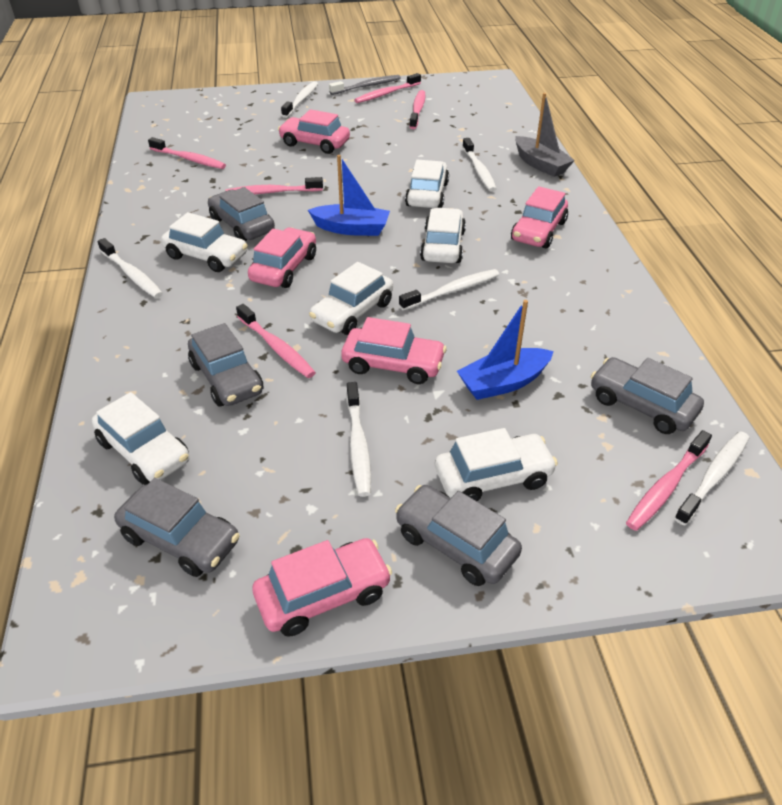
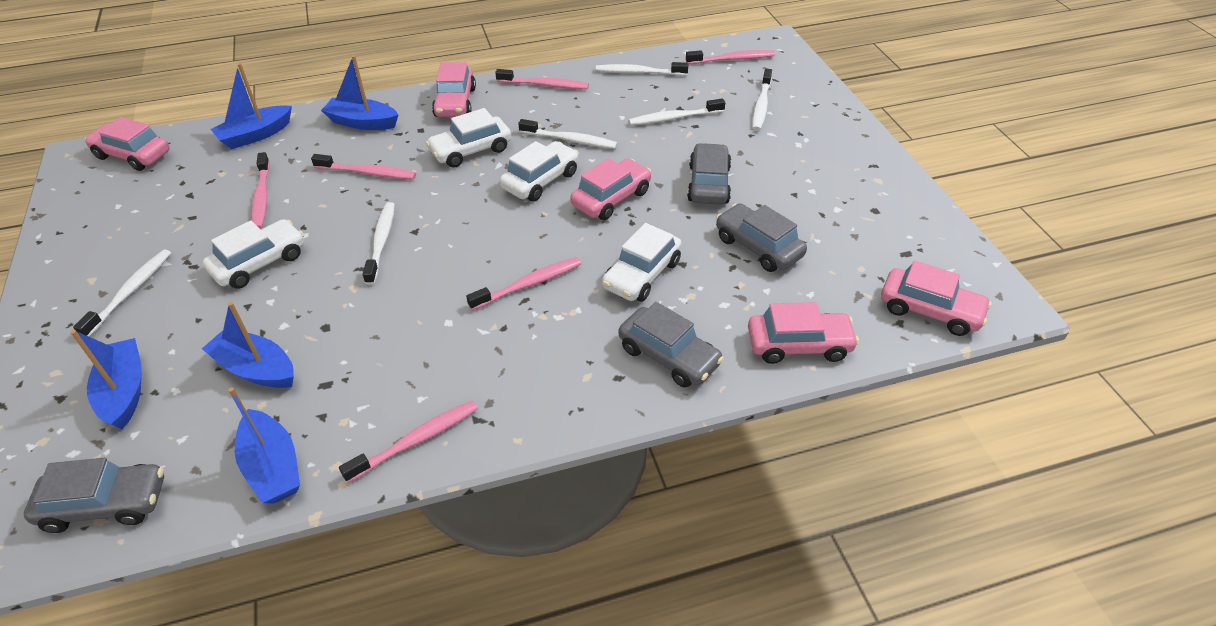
blue boat: 2 -> 5
grey boat: 1 -> 0
grey car: 5 -> 4
grey toothbrush: 1 -> 0
white car: 6 -> 4

